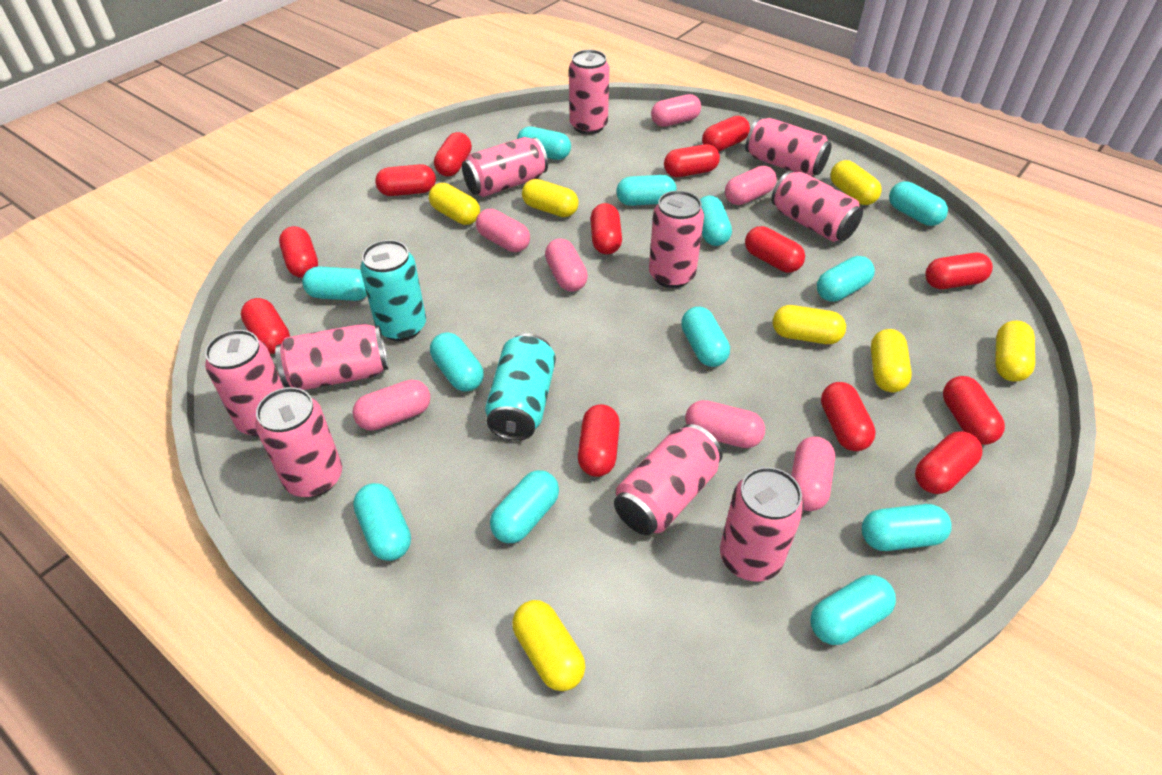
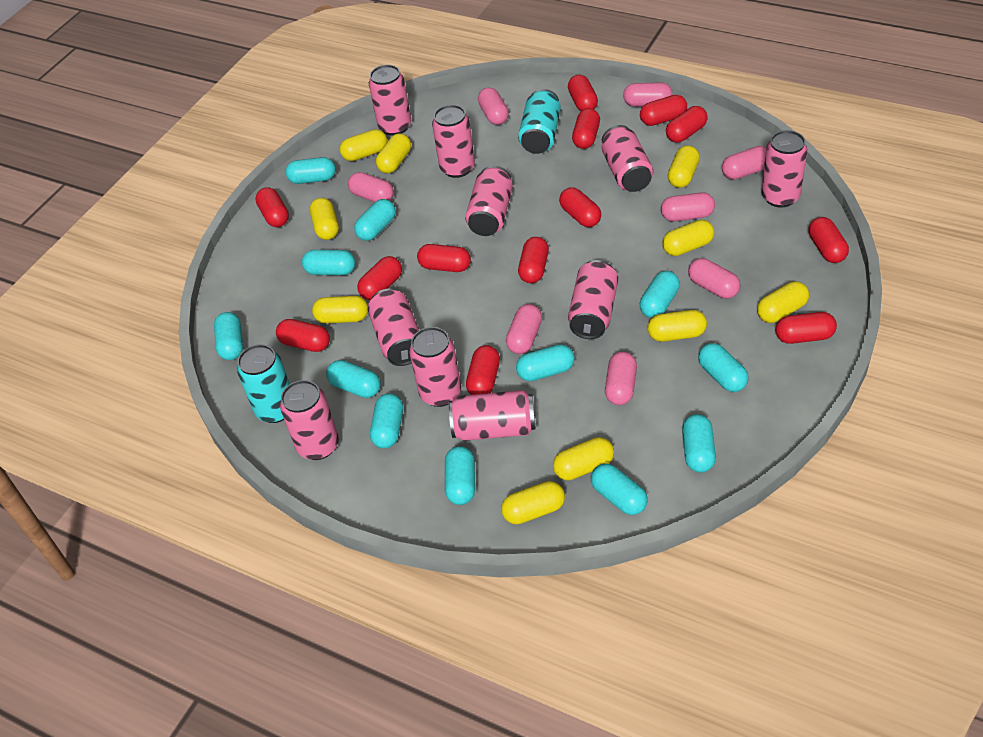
pink capsule: 7 -> 8
yellow capsule: 7 -> 10

